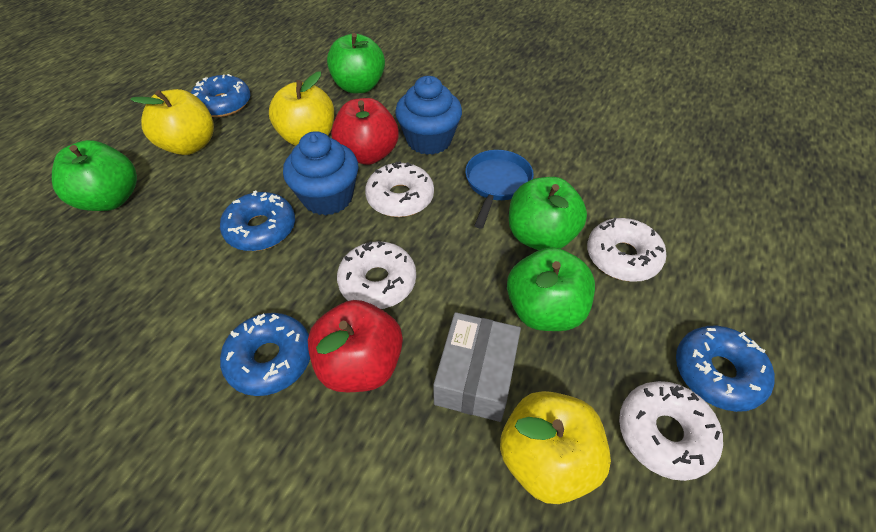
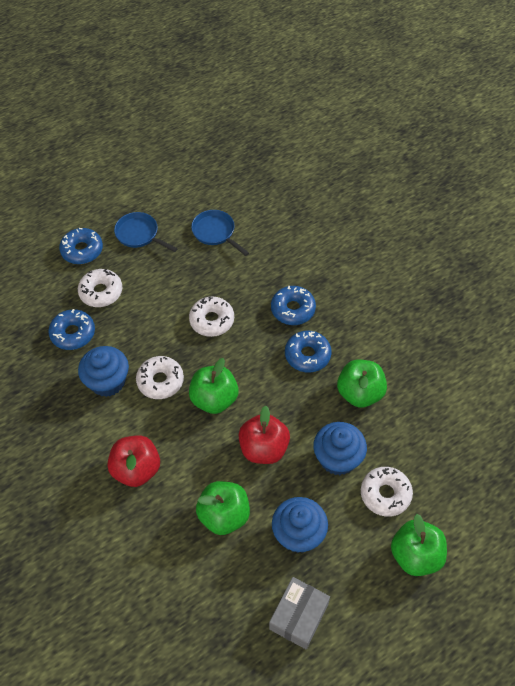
blue cupcake: 2 -> 3
blue pan: 1 -> 2
yellow apple: 3 -> 0

